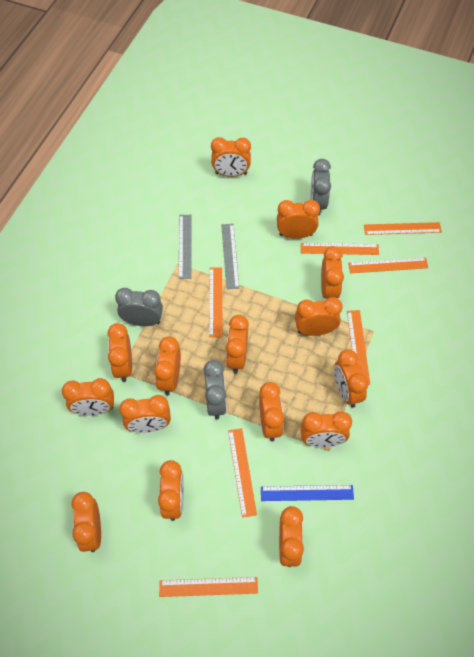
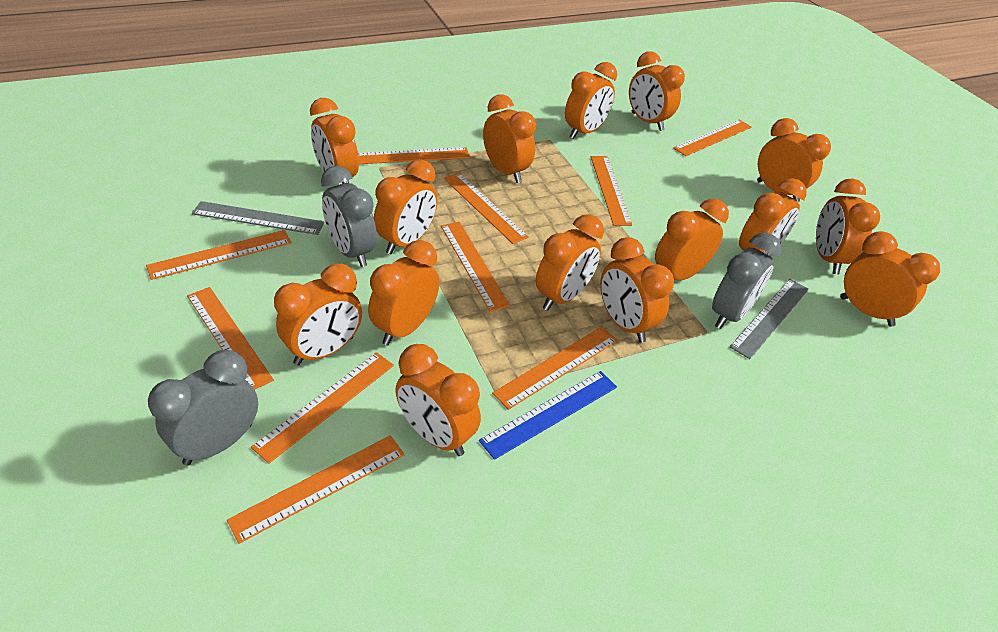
orange ruler: 7 -> 10

